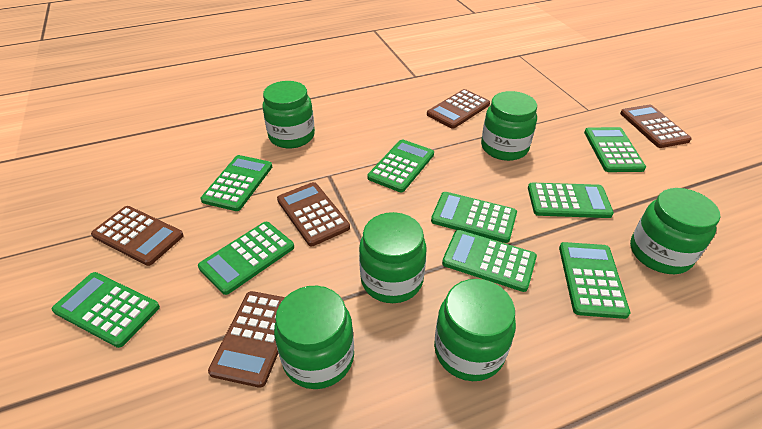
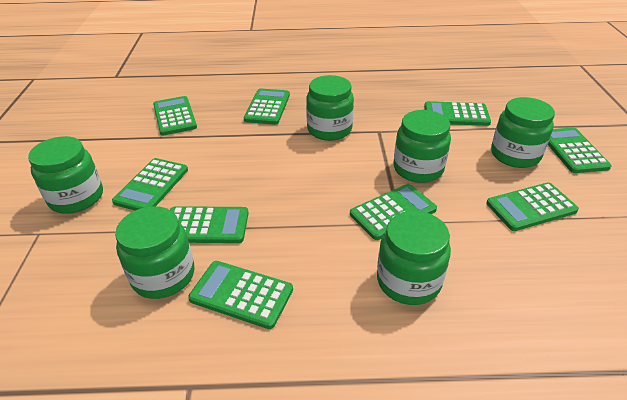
brown calculator: 5 -> 0

